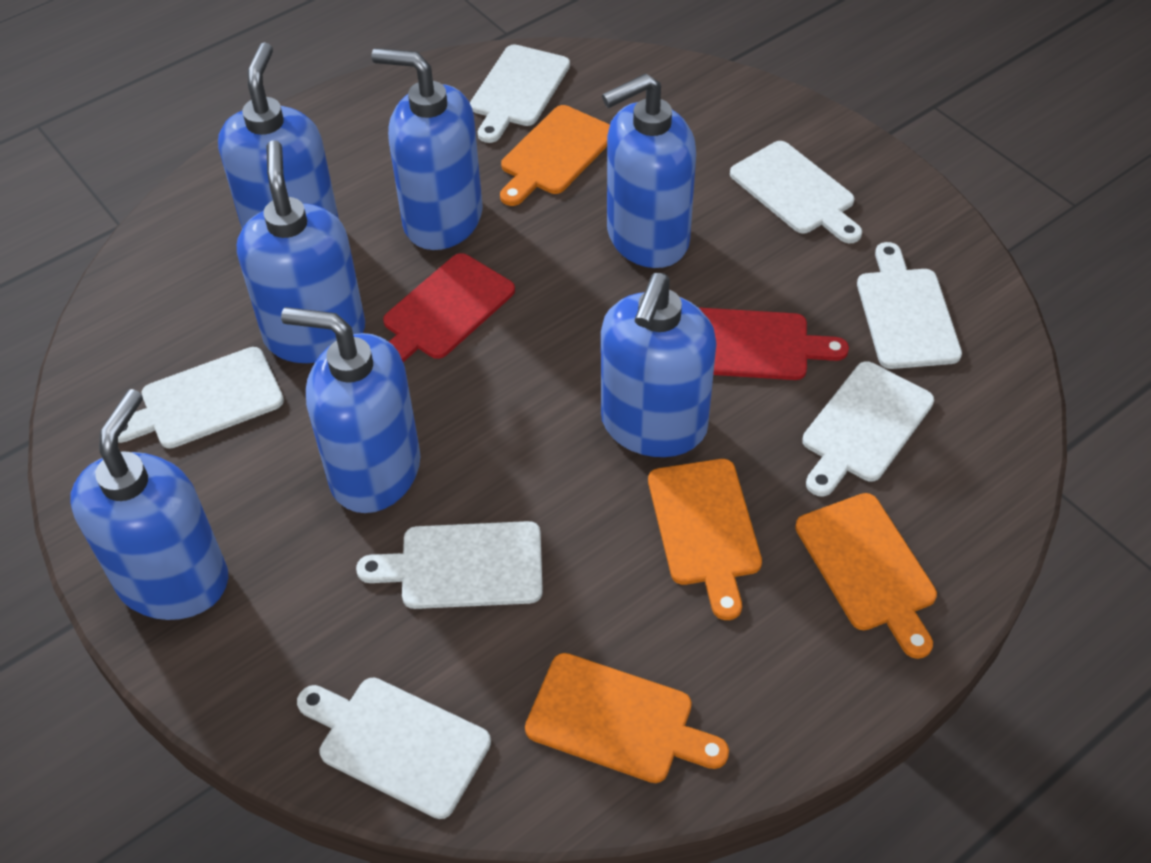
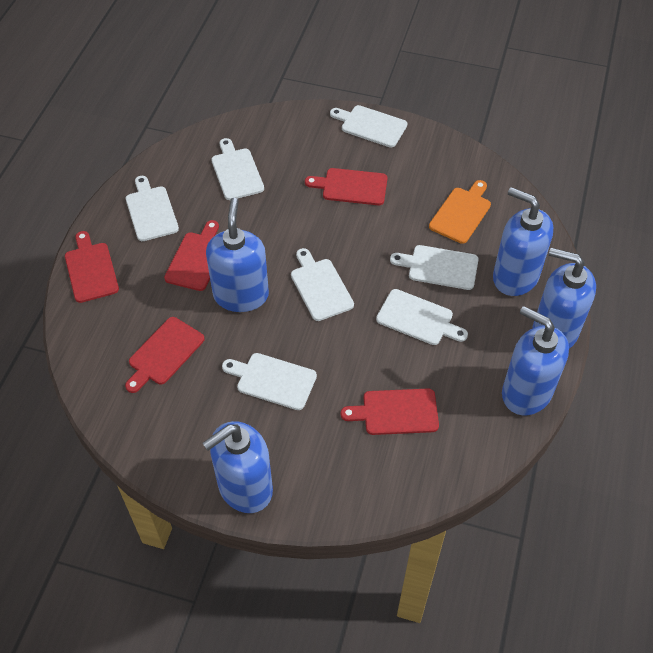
blue soap dispenser: 7 -> 5
orange cutting board: 4 -> 1
red cutting board: 2 -> 5

